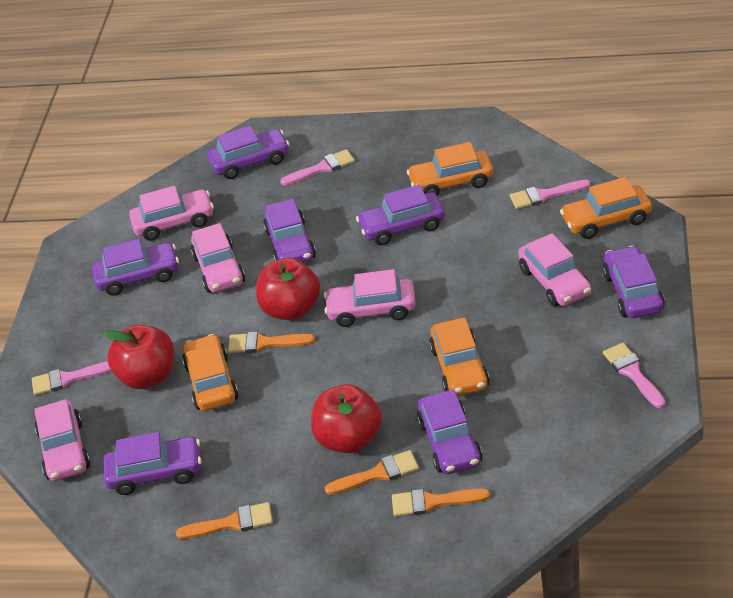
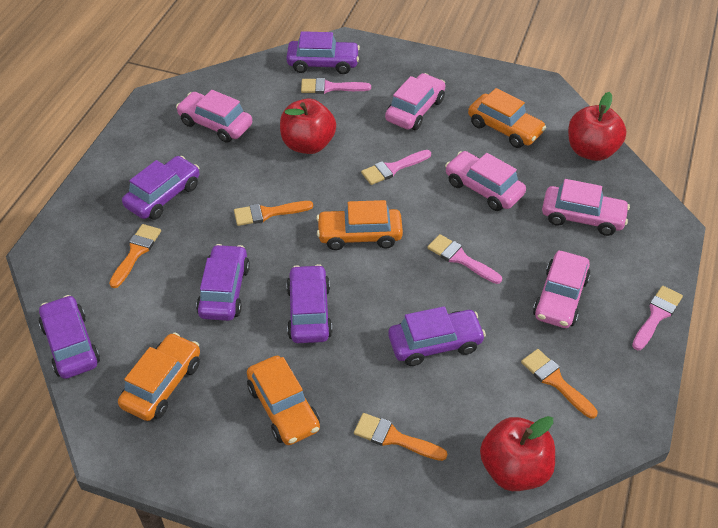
purple car: 7 -> 6

